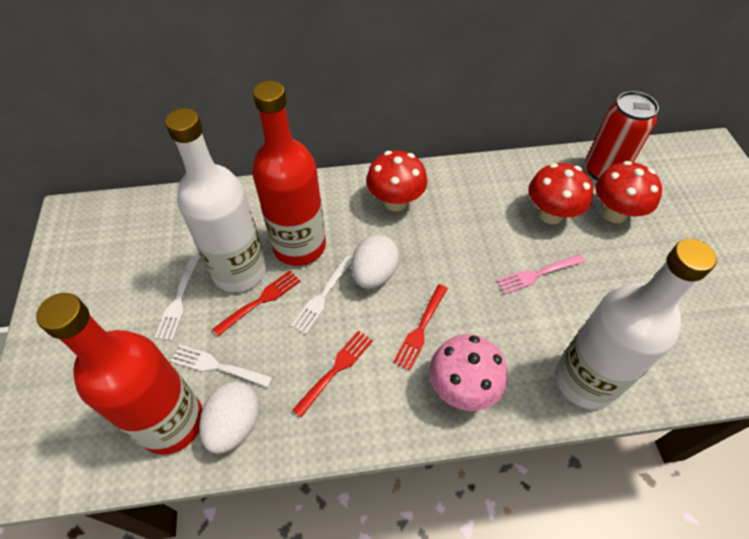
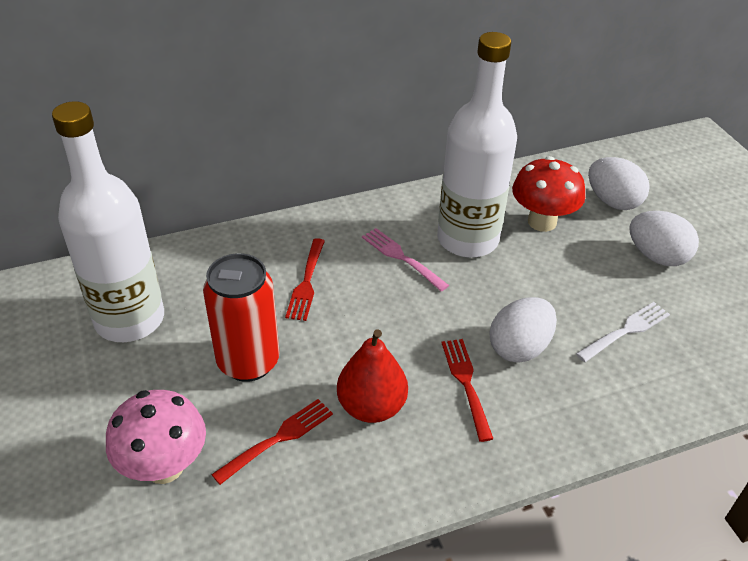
red bottle: 2 -> 0
red mushroom: 3 -> 1
red pear: 0 -> 1
white egg: 2 -> 3
white fork: 3 -> 1

